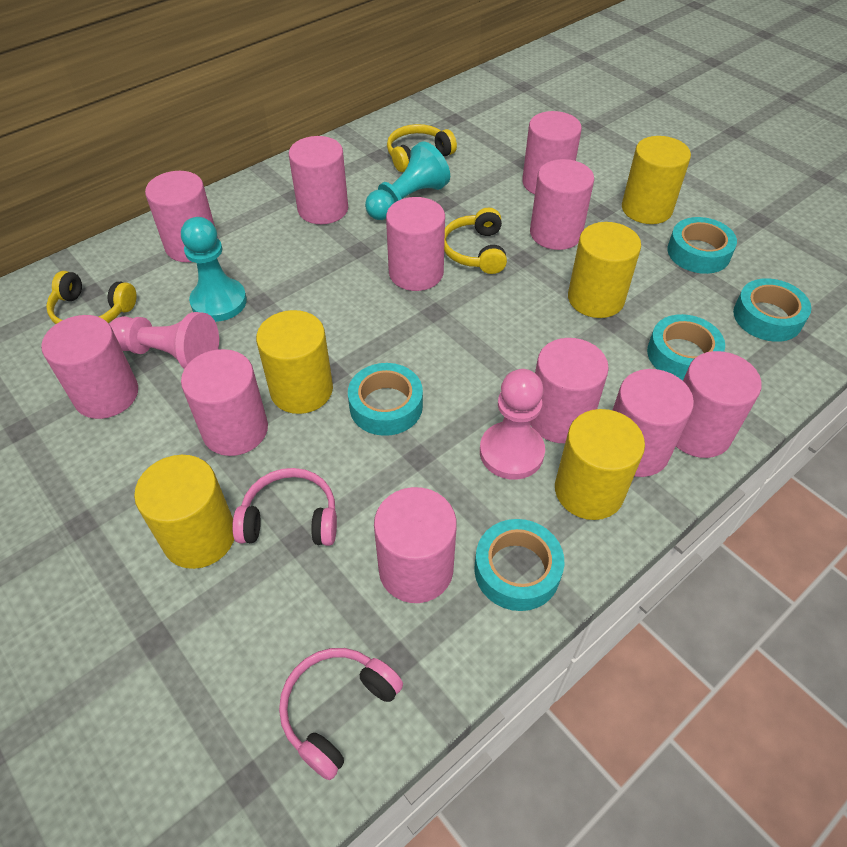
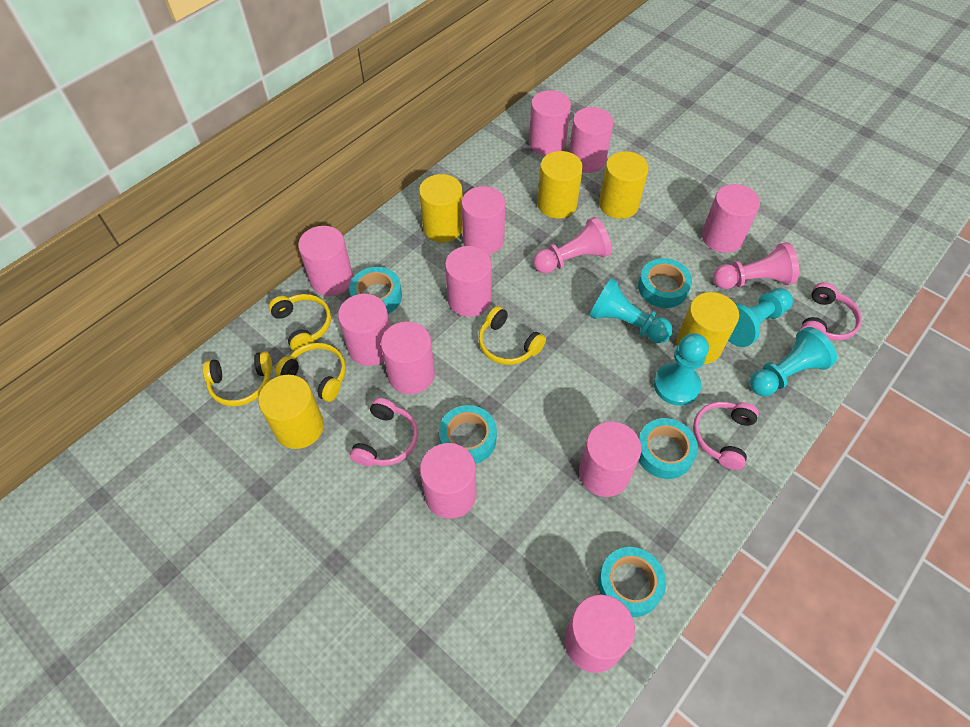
pink headphones: 2 -> 3
turquoise pawn: 2 -> 4
yellow headphones: 3 -> 4

